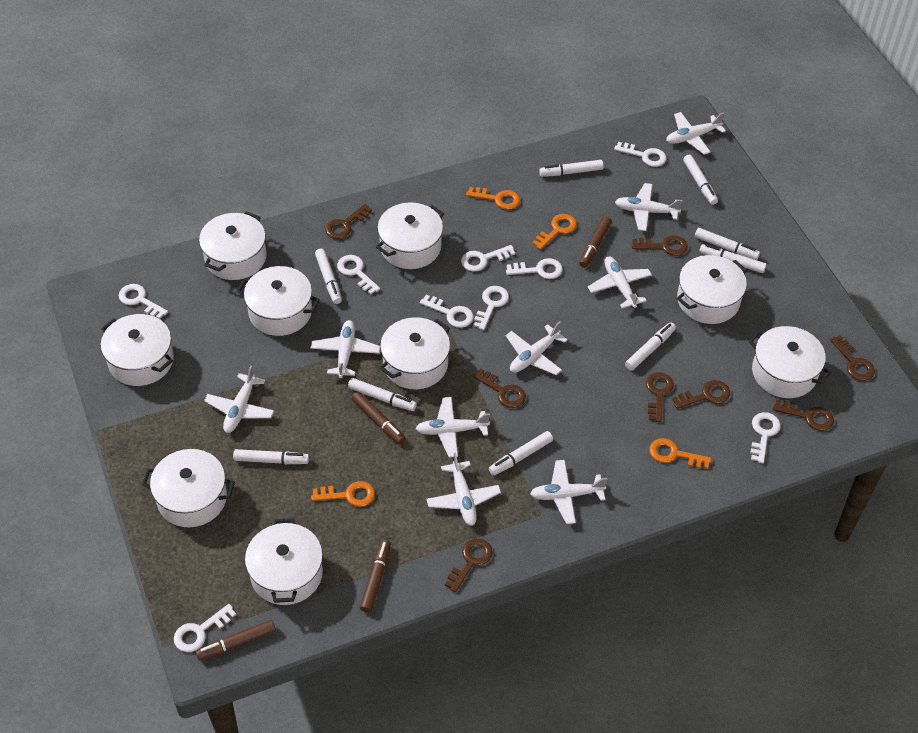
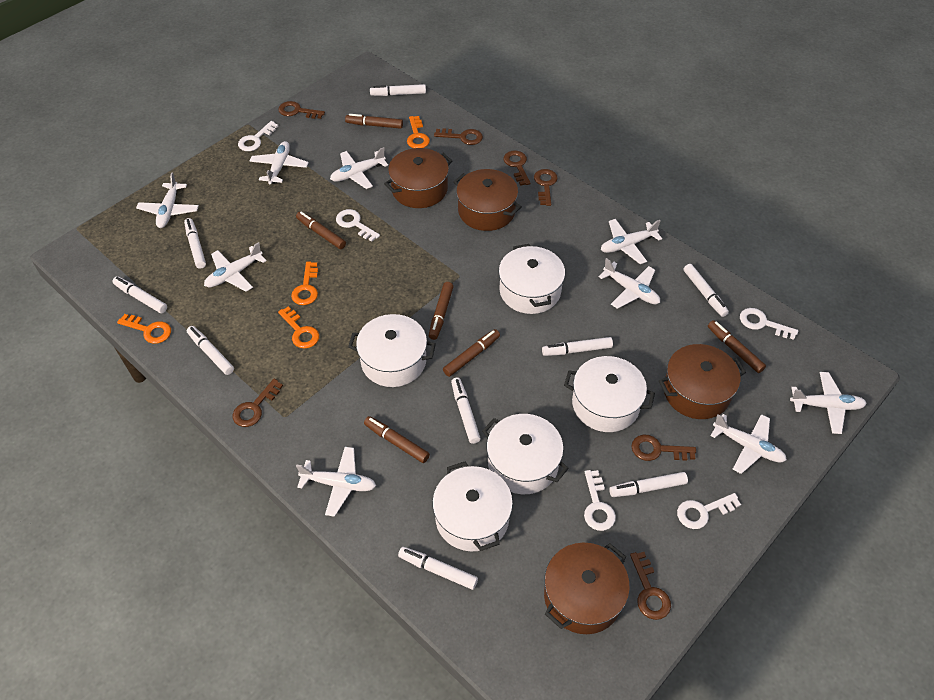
brown key: 8 -> 7
brown marker: 4 -> 6
brown pot: 0 -> 4
white key: 9 -> 5
white pot: 9 -> 5

